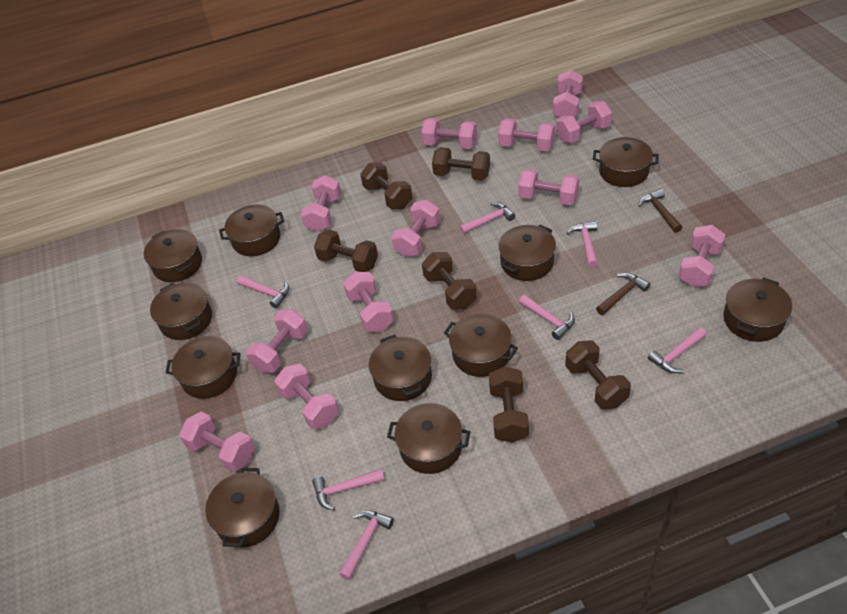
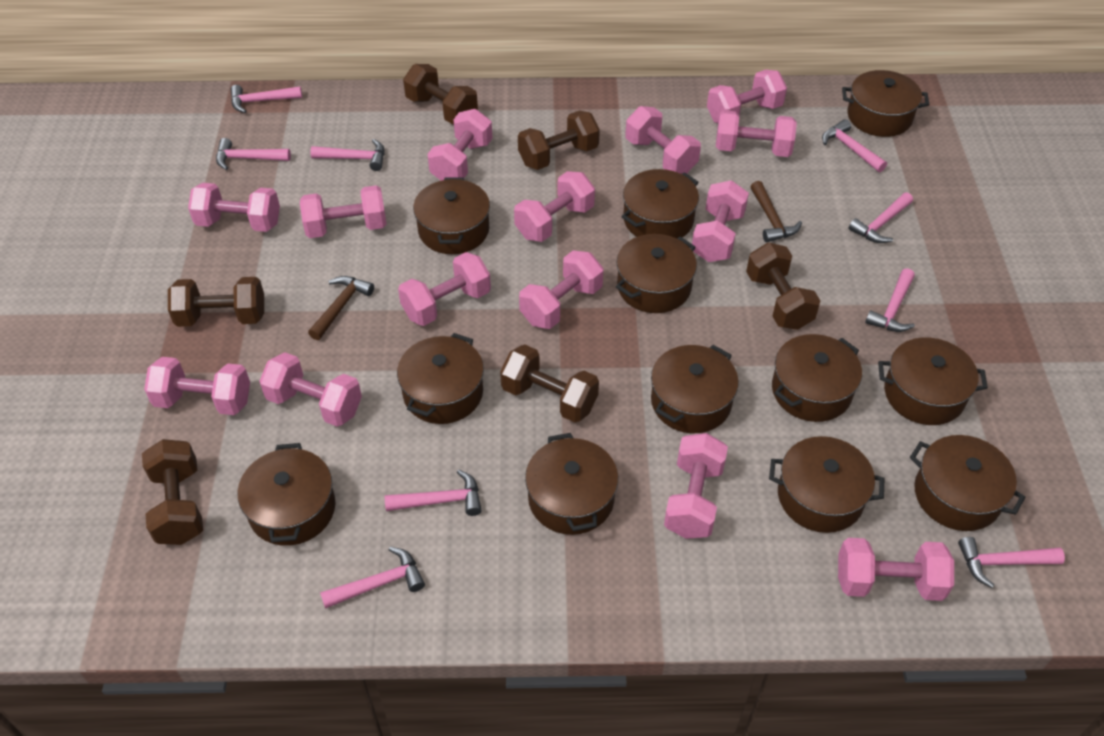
brown pot: 11 -> 12
pink dumbbell: 12 -> 14
pink hammer: 7 -> 9

